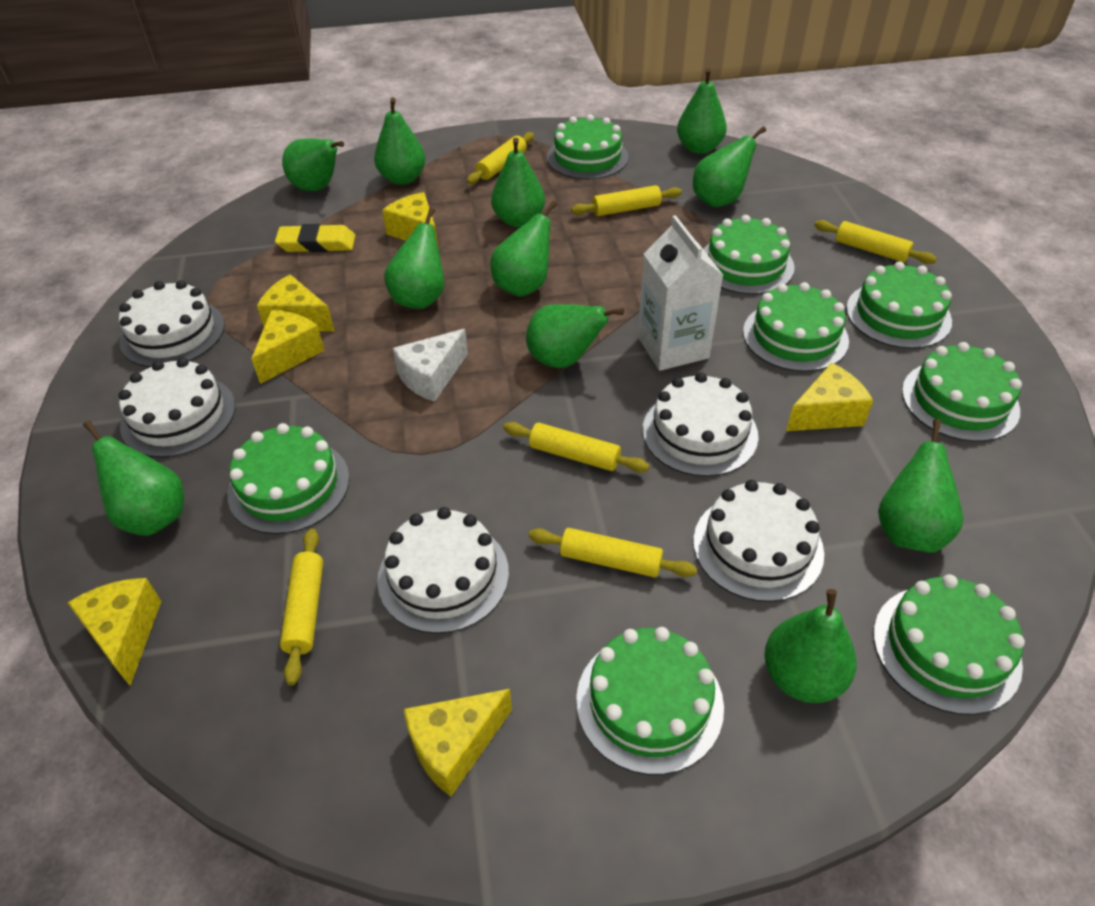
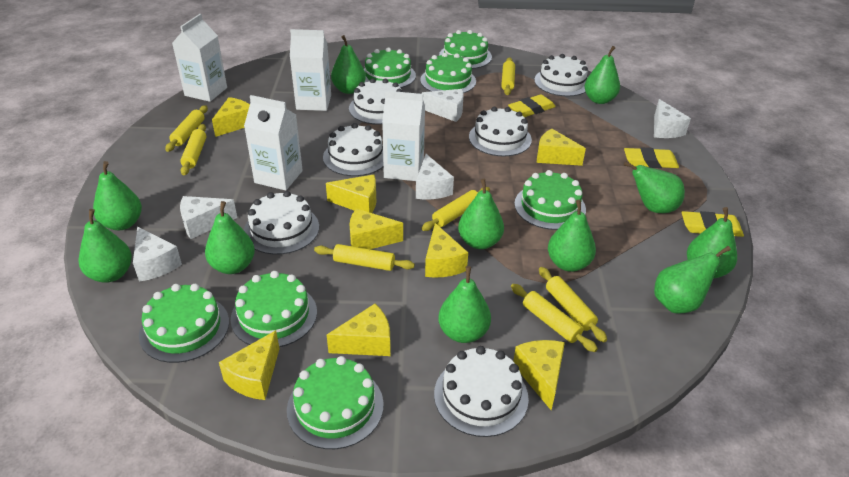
green cake: 8 -> 7
white cake: 5 -> 6
white carton: 1 -> 4
white cheese: 1 -> 5
yellow cheese: 6 -> 8
yellow eraser: 1 -> 3
yellow rolling pin: 6 -> 7

